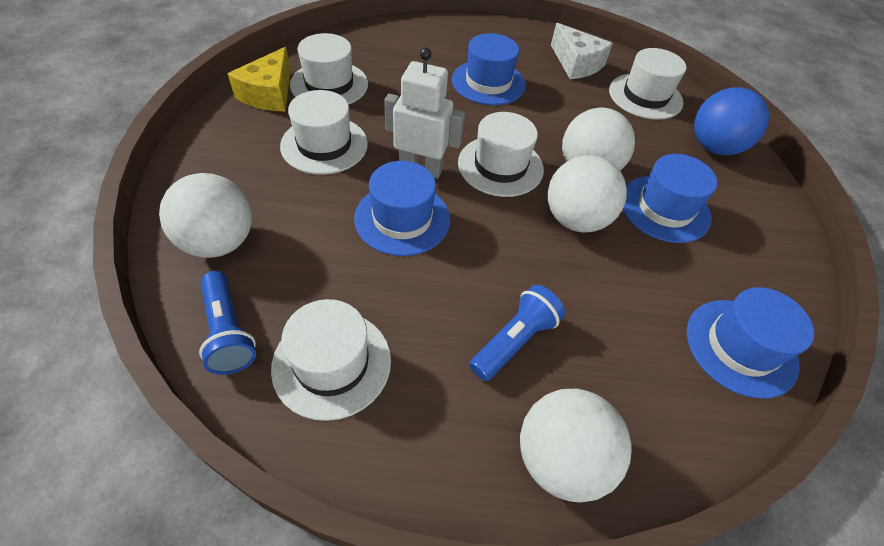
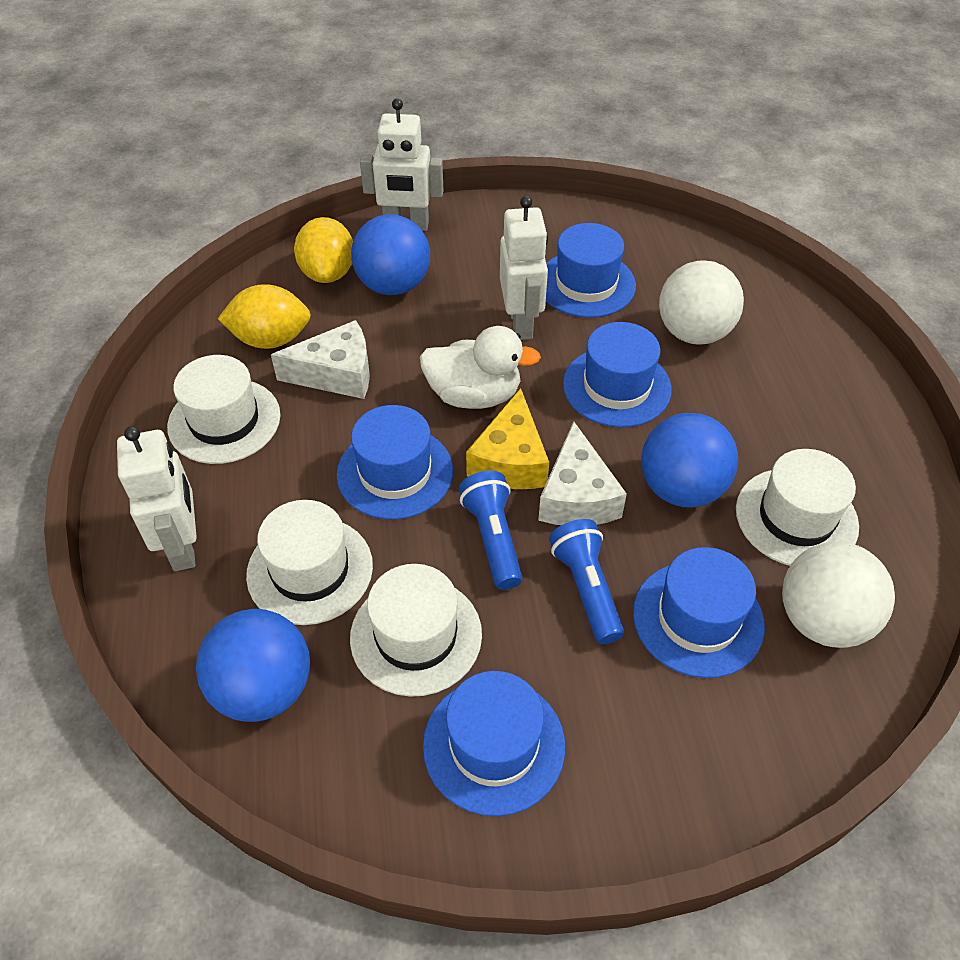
blue ball: 1 -> 3
blue hat: 4 -> 5
white ball: 4 -> 2
white cheese: 1 -> 2
white duck: 0 -> 1
white hat: 5 -> 4
white robot: 1 -> 3
yellow lemon: 0 -> 2

